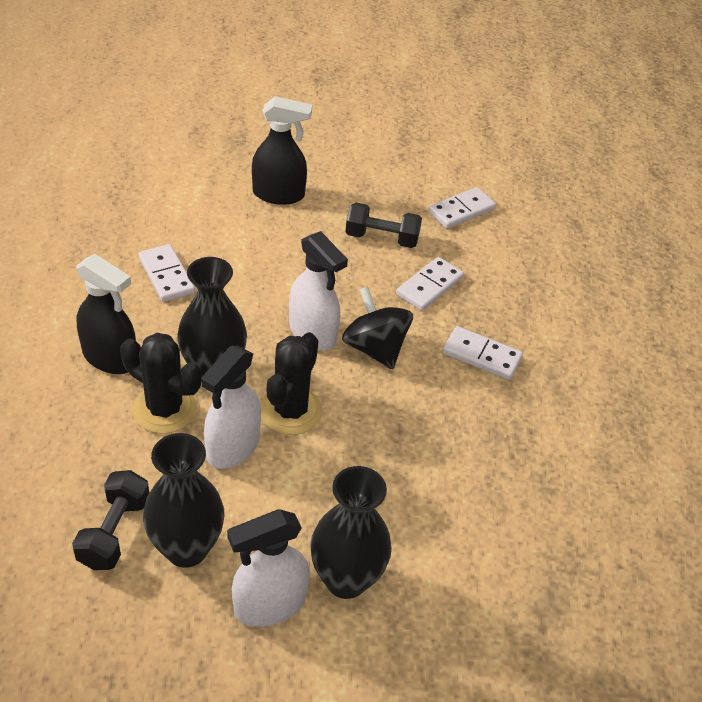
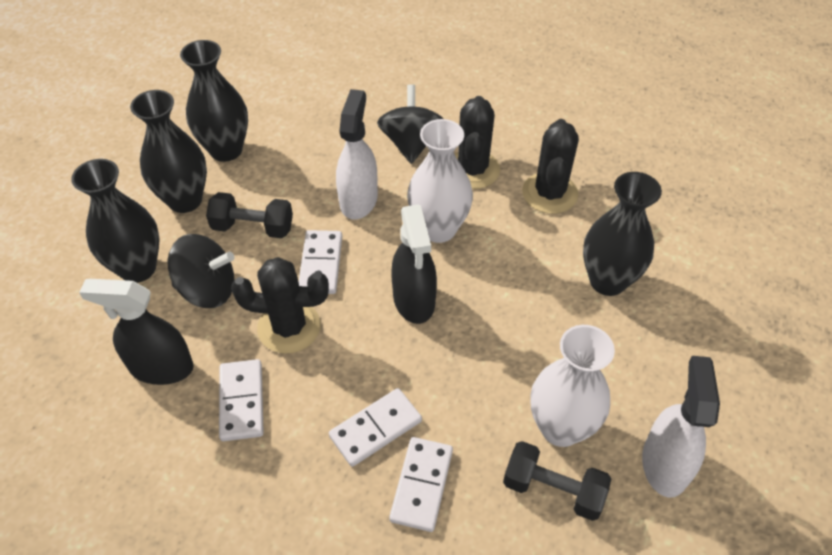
black cactus: 2 -> 3
black spinning top: 1 -> 2
black vase: 3 -> 4
white spray bottle: 3 -> 2
white vase: 0 -> 2

